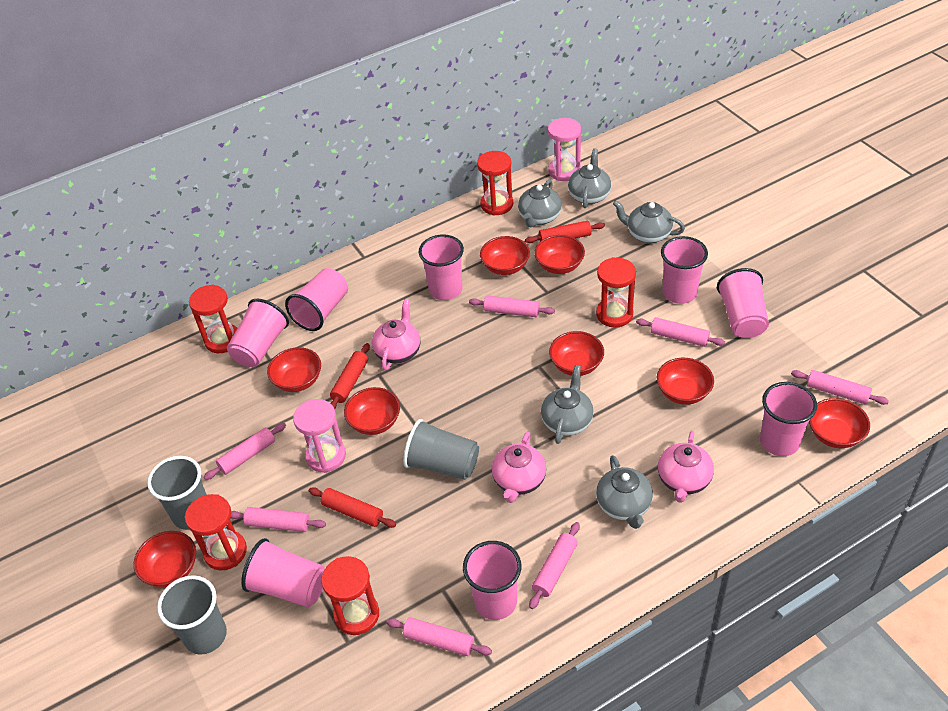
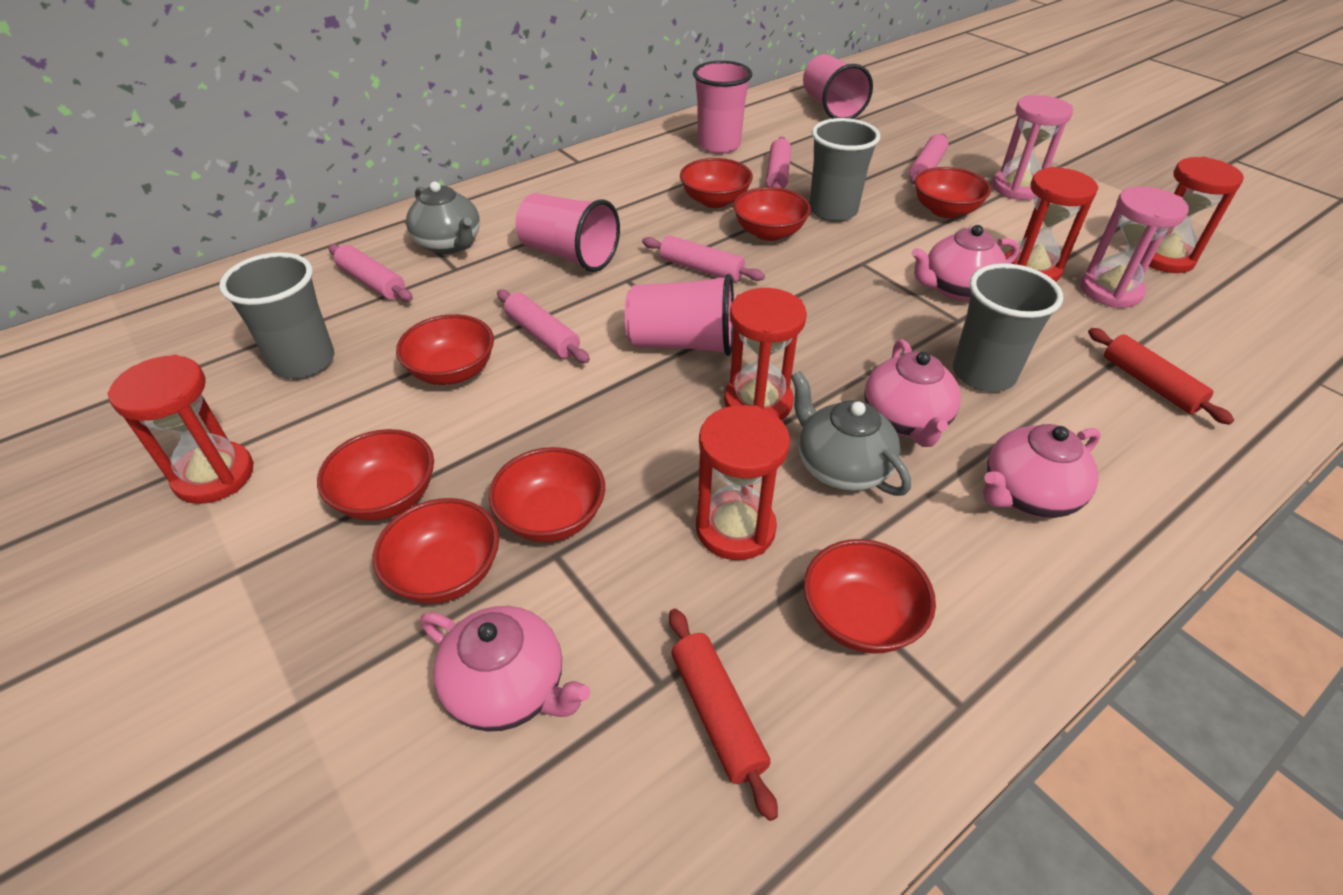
grey teapot: 5 -> 2
pink cup: 8 -> 4
pink rolling pin: 7 -> 5
pink teapot: 3 -> 4
red rolling pin: 3 -> 2

